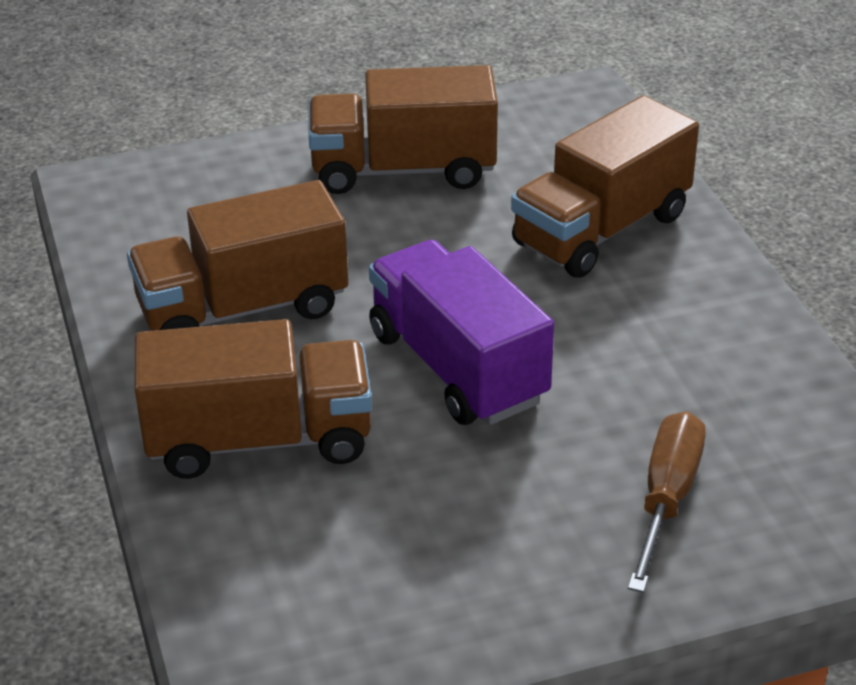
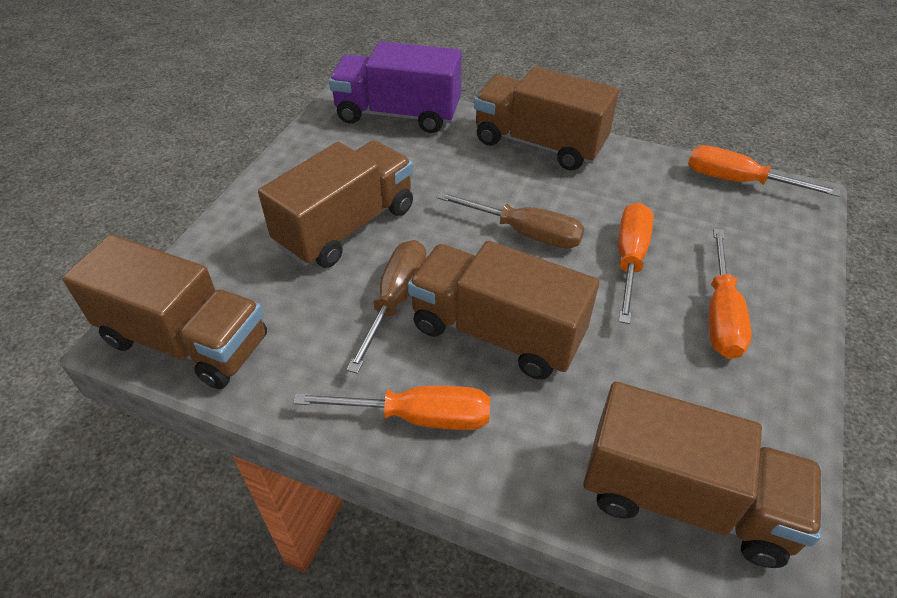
brown screwdriver: 1 -> 2
brown truck: 4 -> 5
orange screwdriver: 0 -> 4

